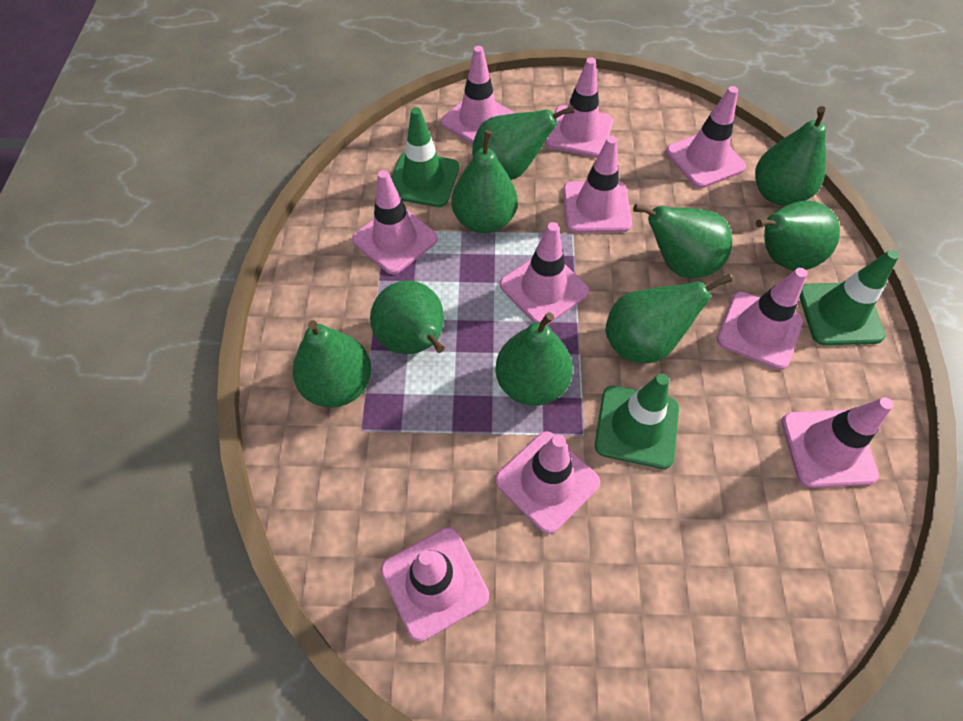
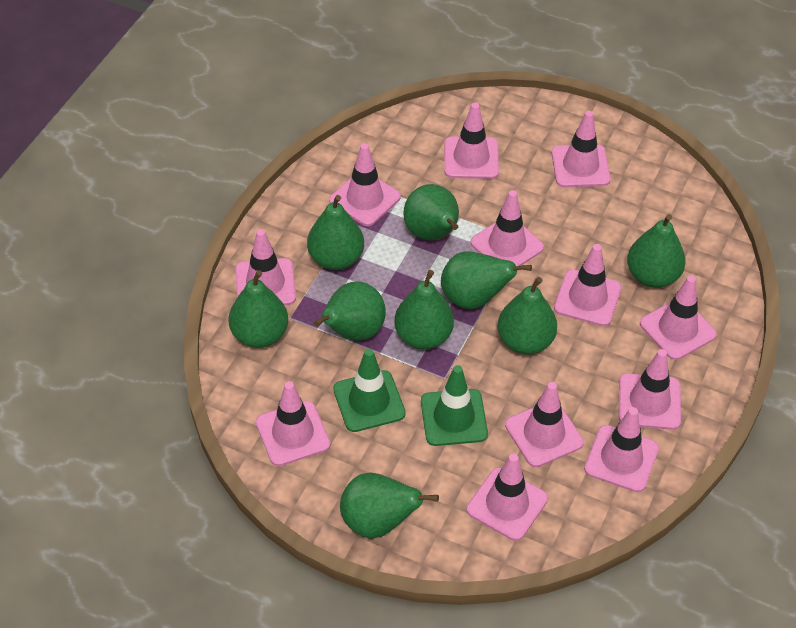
green traffic cone: 3 -> 2
pink traffic cone: 10 -> 12

